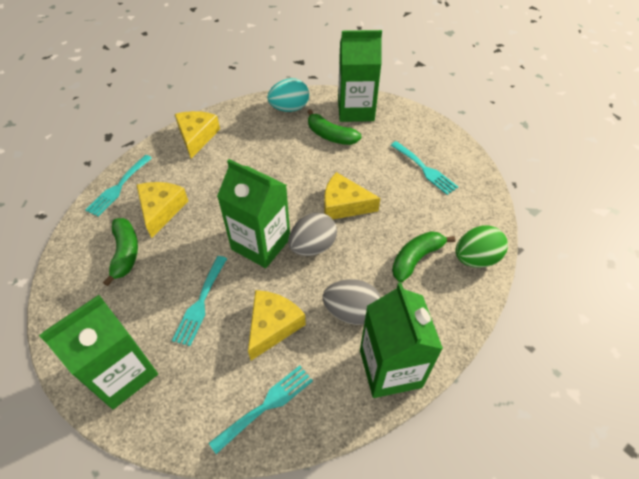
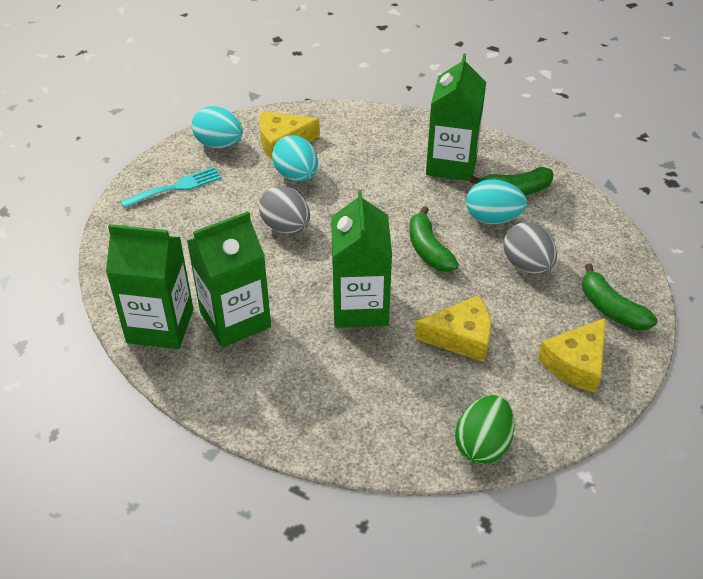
turquoise egg: 1 -> 3
turquoise fork: 4 -> 1
yellow cheese: 4 -> 3

